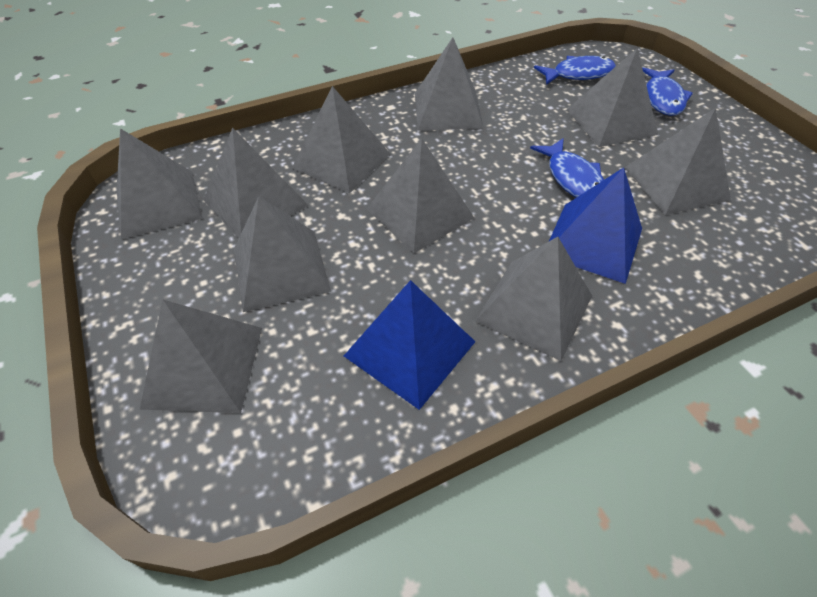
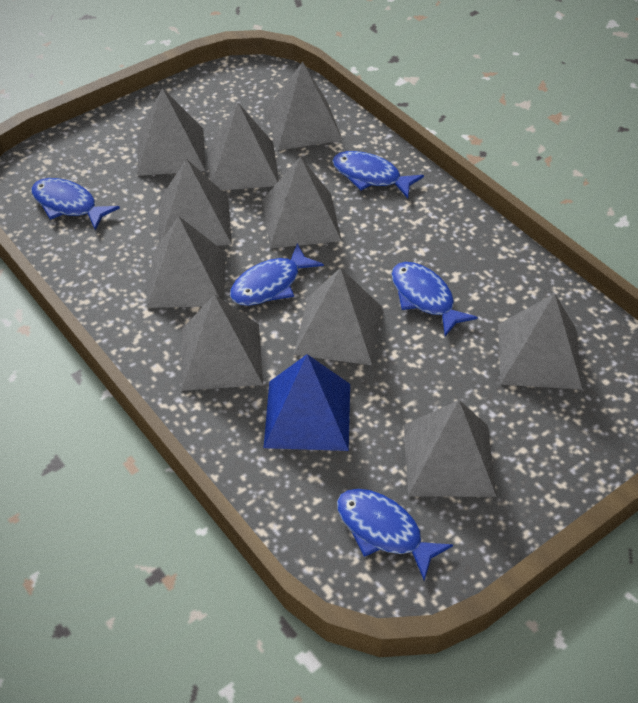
blue fish: 3 -> 5
blue pyramid: 2 -> 1

